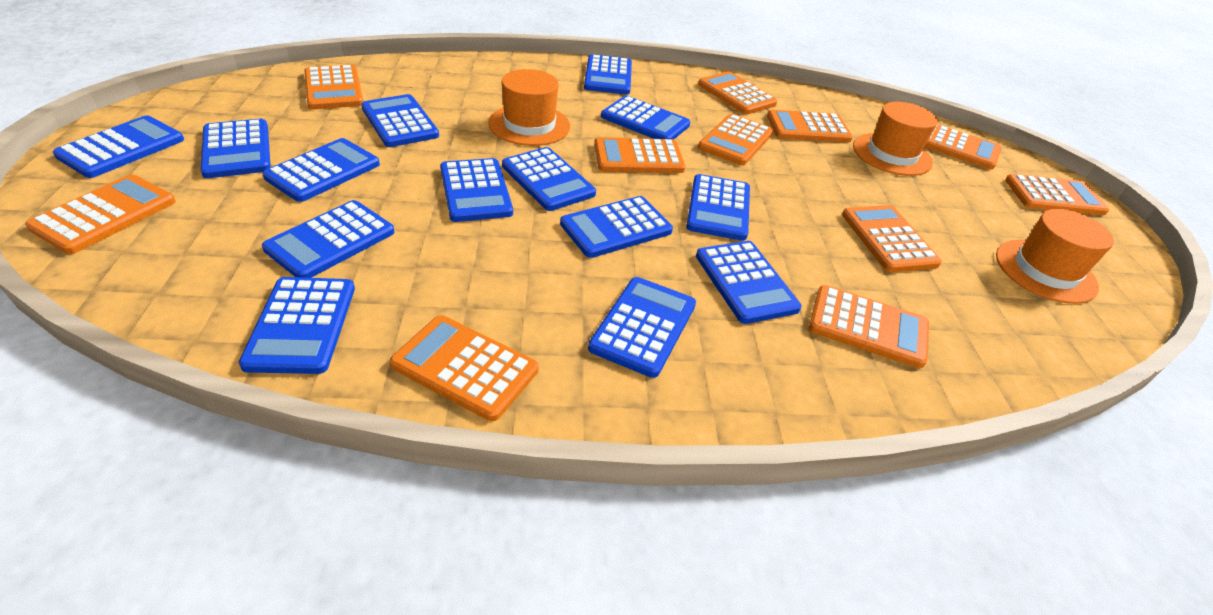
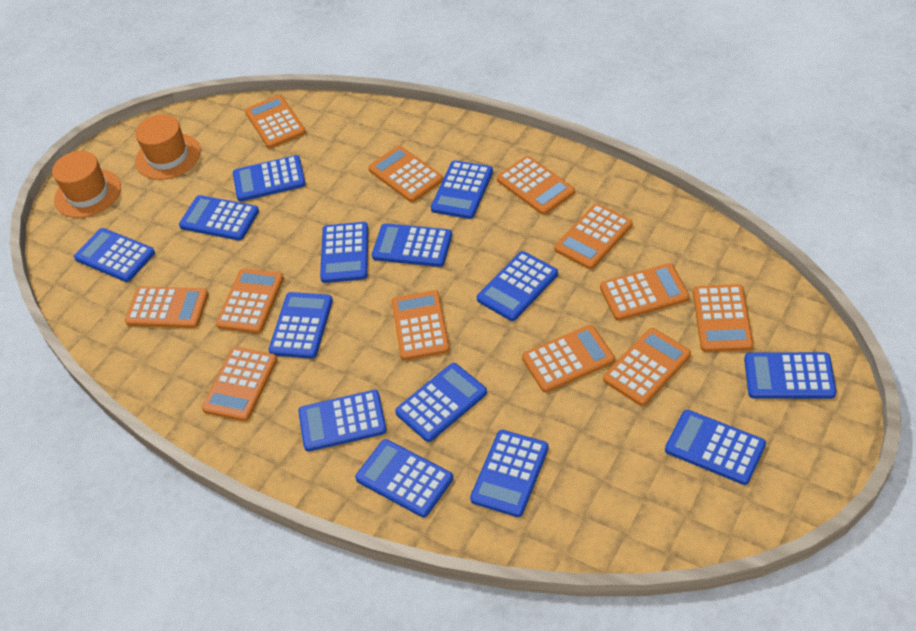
orange calculator: 11 -> 12
orange hat: 3 -> 2

